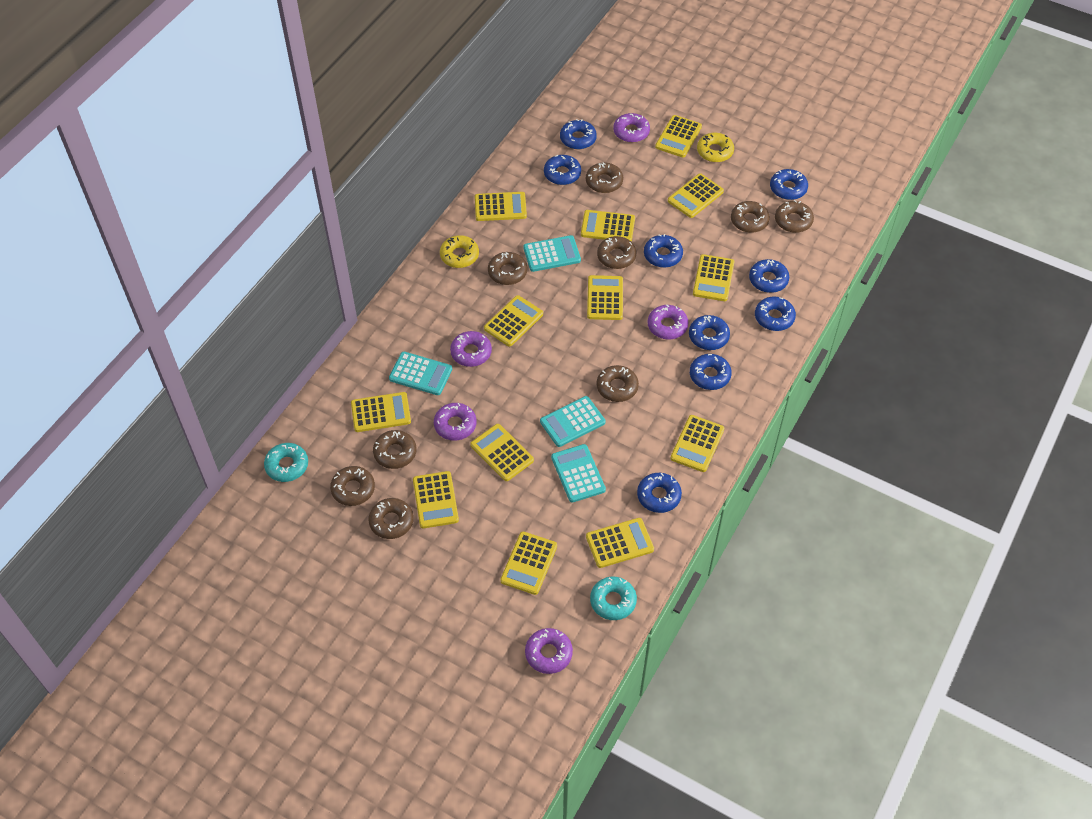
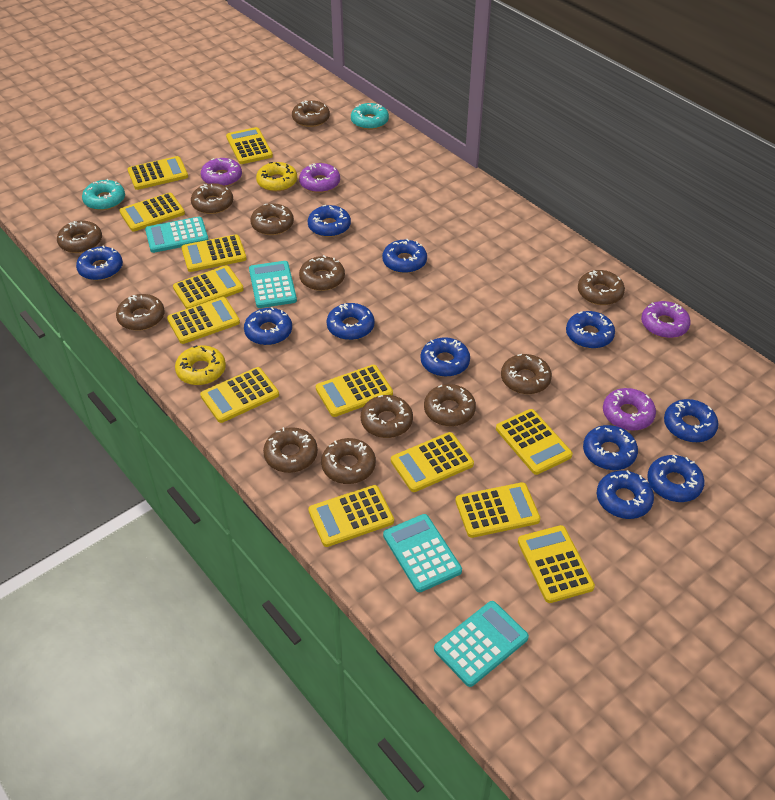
blue donut: 9 -> 11
brown donut: 9 -> 12
purple donut: 5 -> 4

